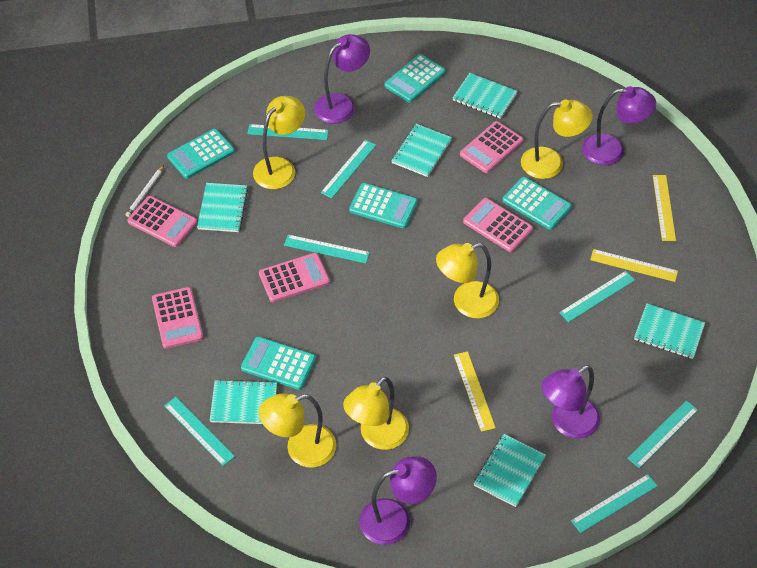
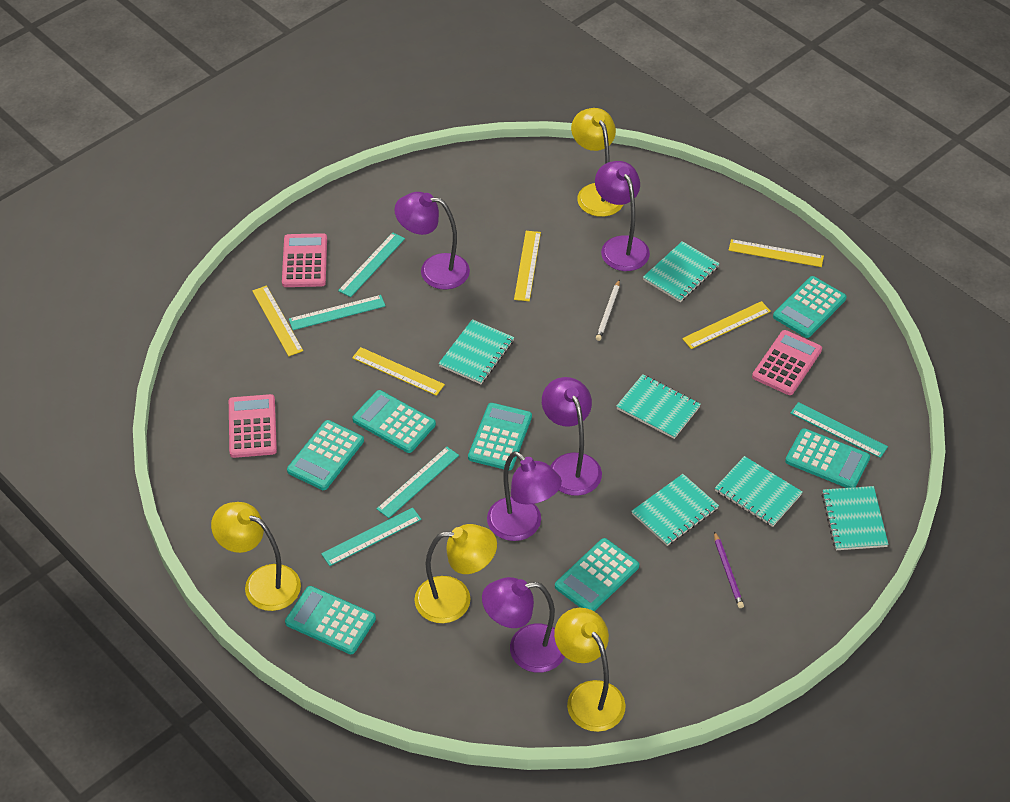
pink calculator: 5 -> 3
purple lamp: 4 -> 5
purple pencil: 0 -> 1
turquoise calculator: 5 -> 7
turquoise ruler: 7 -> 5
yellow lamp: 5 -> 4
yellow ruler: 3 -> 5

